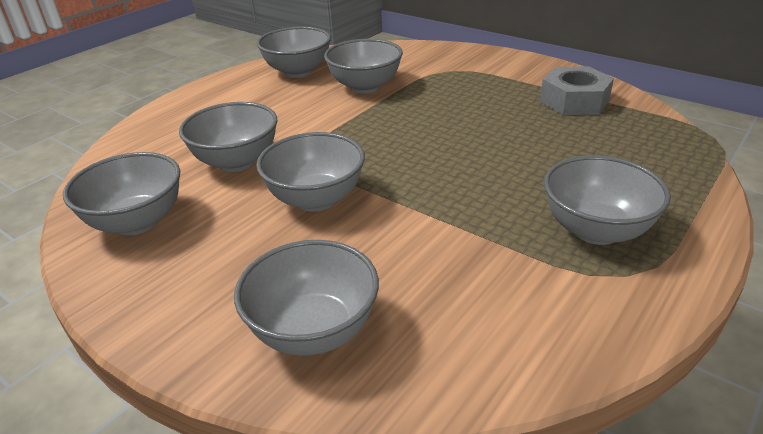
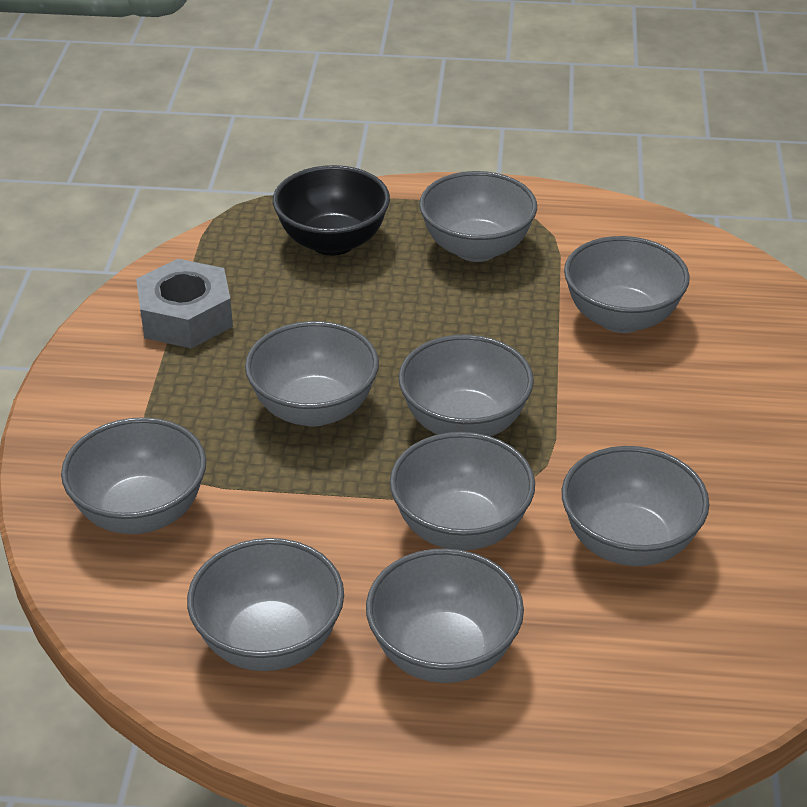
black bowl: 0 -> 1
grey bowl: 7 -> 9

